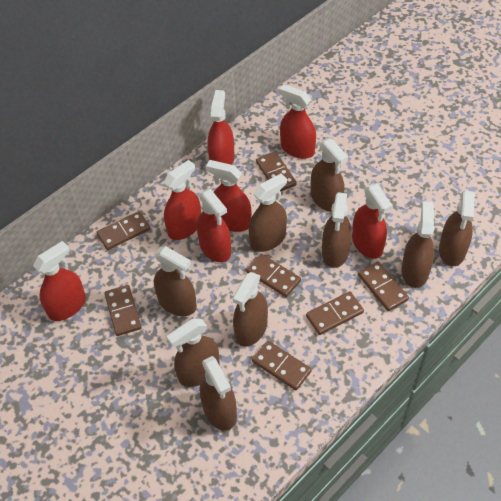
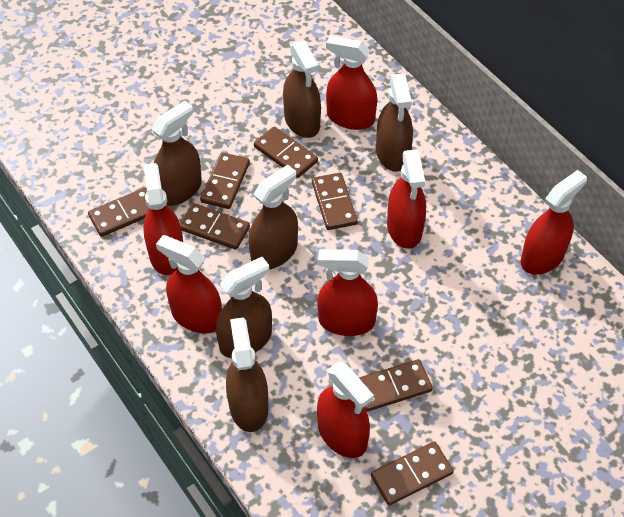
brown spray bottle: 9 -> 6

